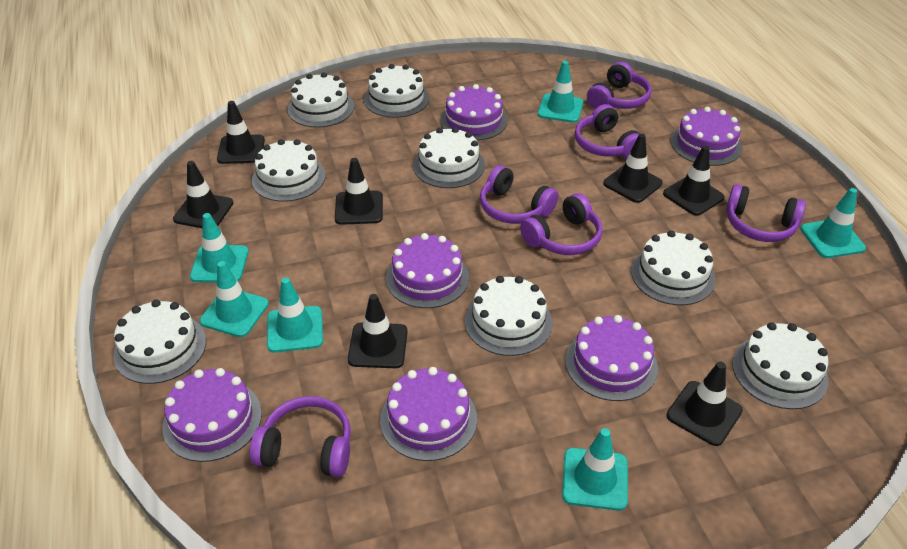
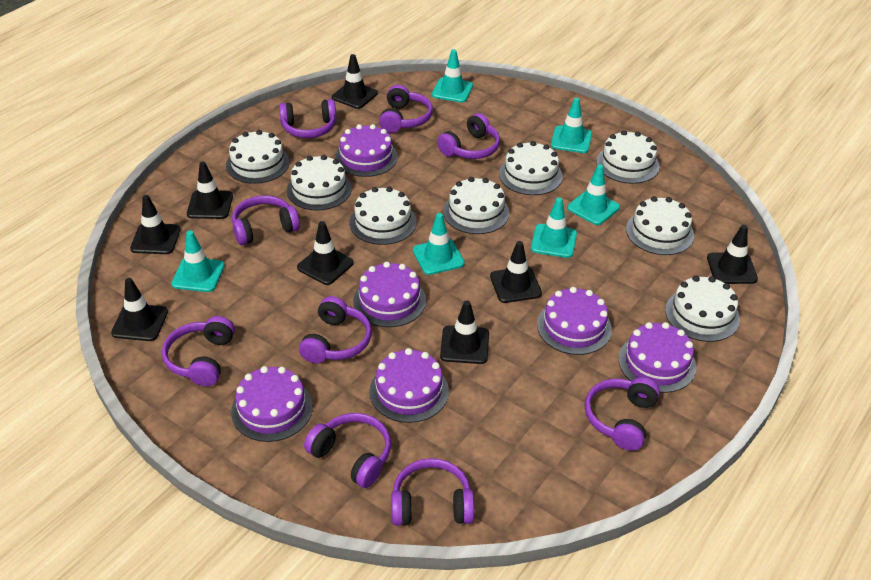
black traffic cone: 7 -> 8
purple headphones: 6 -> 9

